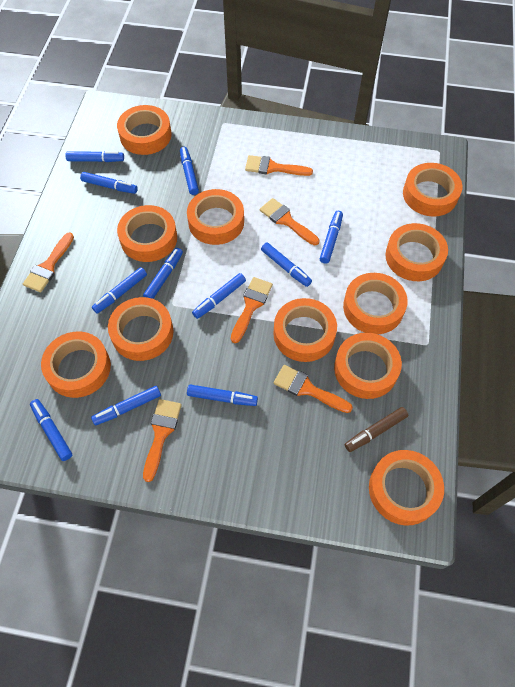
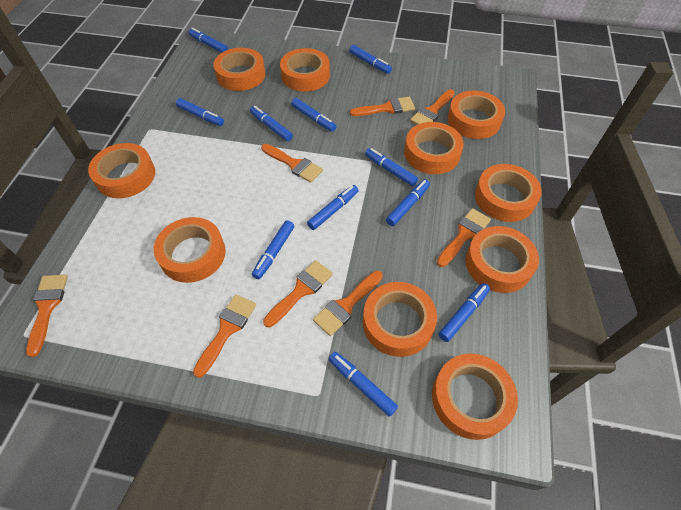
brown marker: 1 -> 0
orange brush: 6 -> 8
orange tape: 11 -> 10

